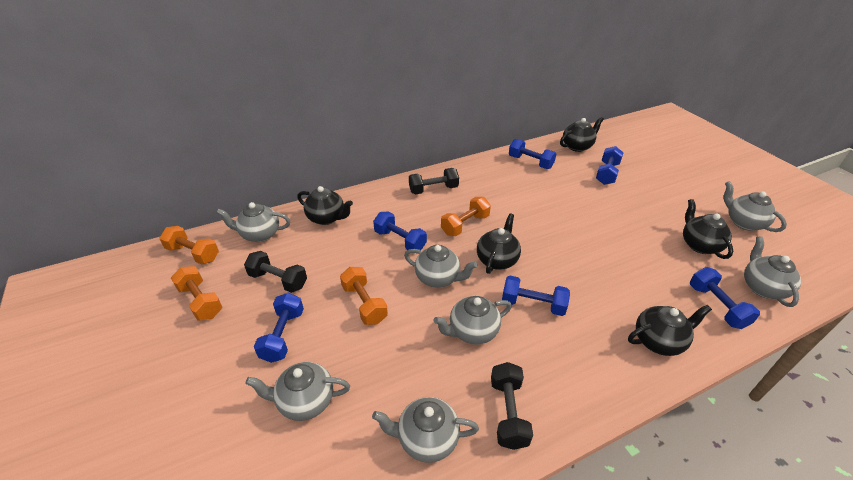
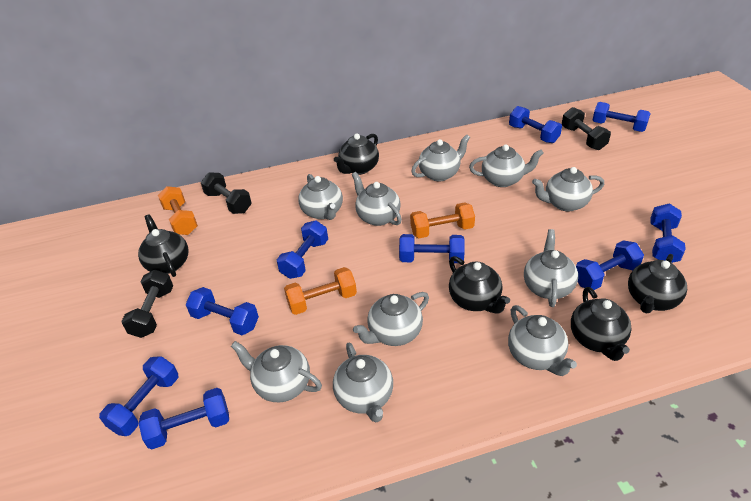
blue dumbbell: 6 -> 9
grey teapot: 7 -> 10
orange dumbbell: 4 -> 3

